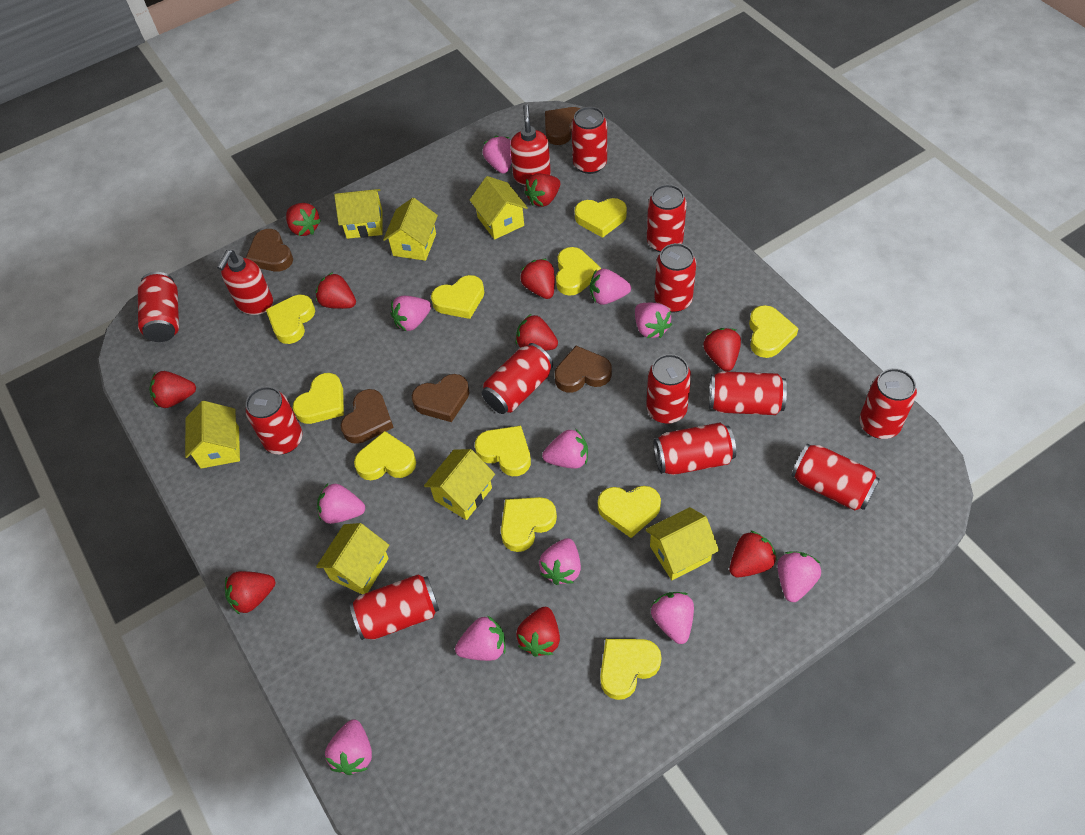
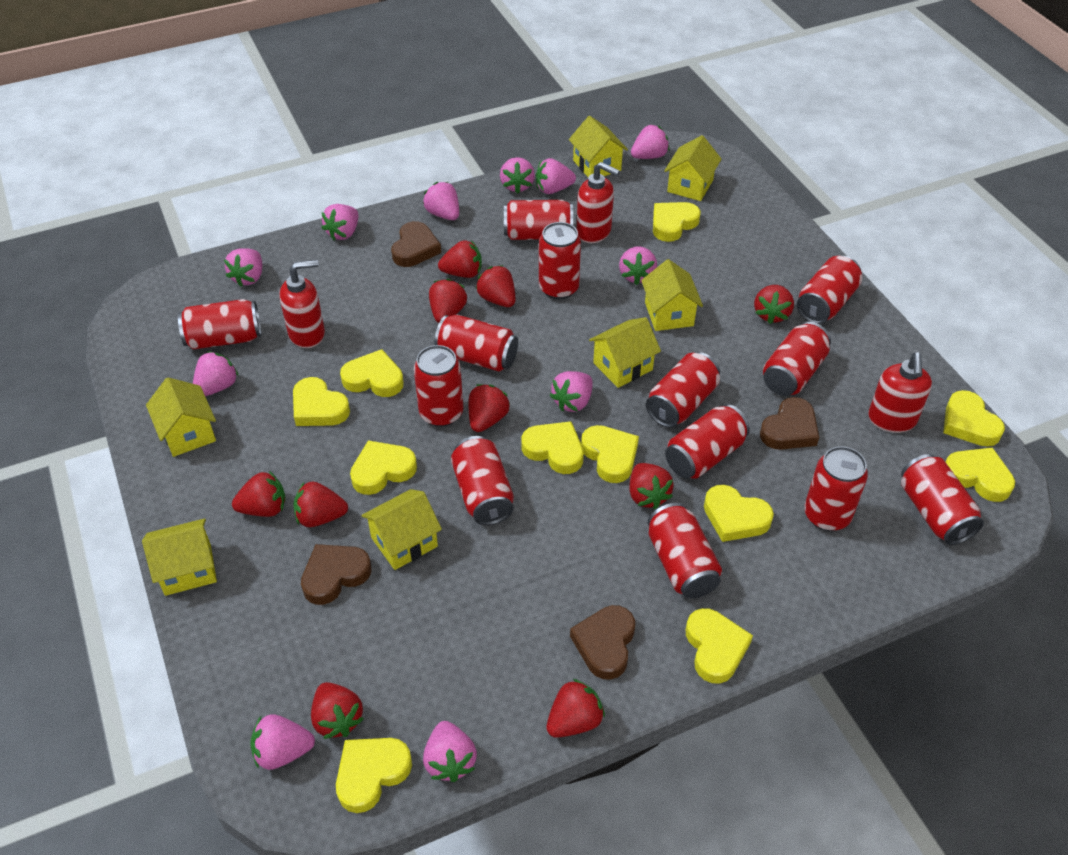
brown heart: 5 -> 4
red can: 12 -> 13
red soap dispenser: 2 -> 3

